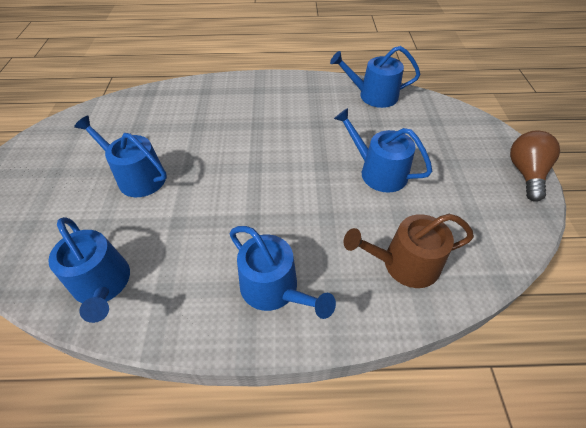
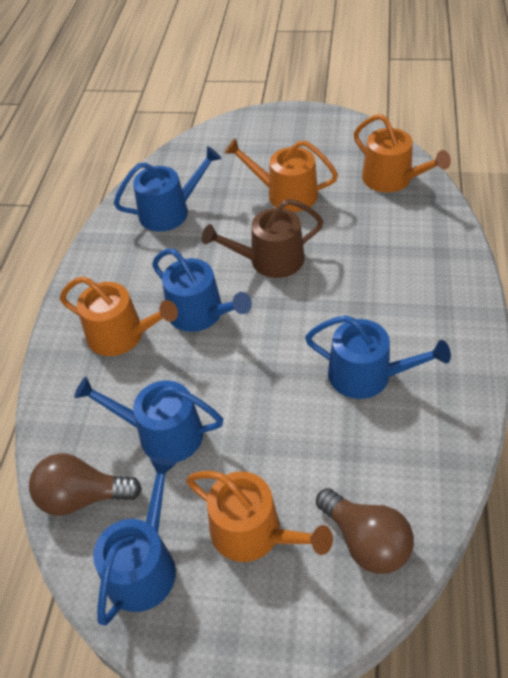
brown light bulb: 1 -> 2
orange watering can: 0 -> 4

